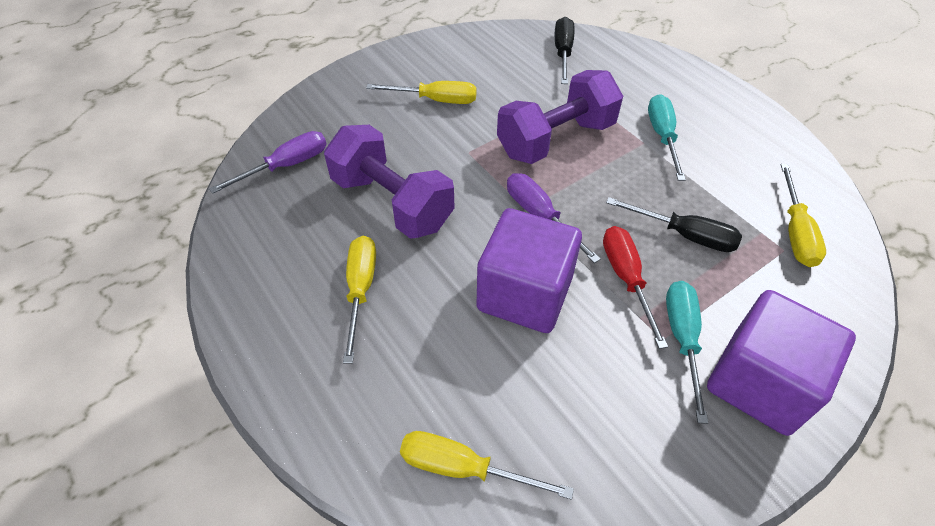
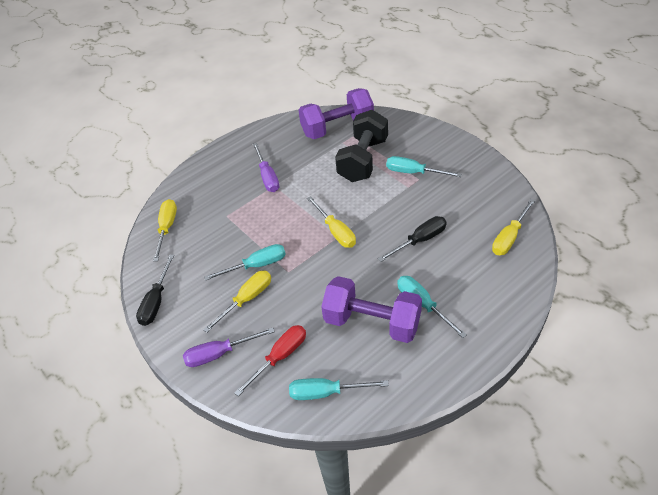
black dumbbell: 0 -> 1
purple cube: 2 -> 0
turquoise screwdriver: 2 -> 4

